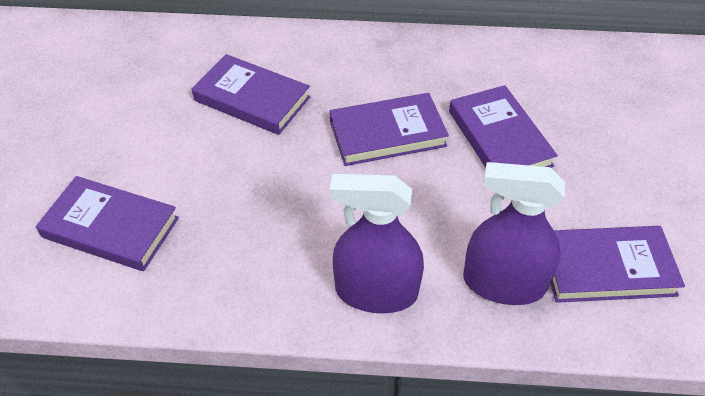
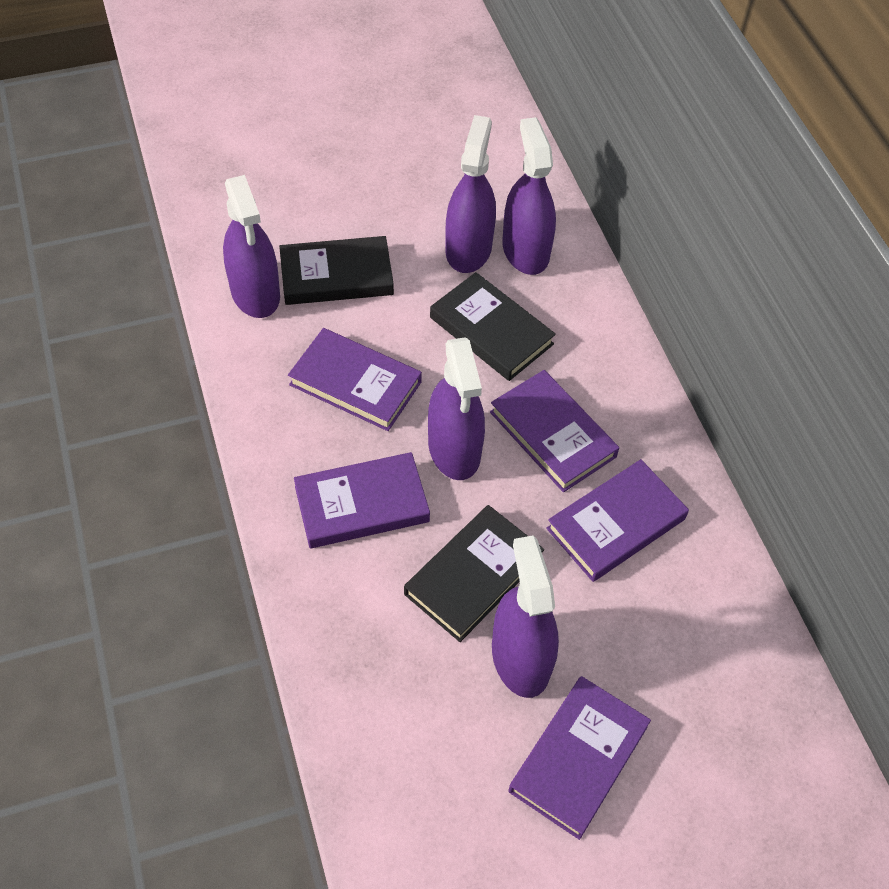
black book: 0 -> 3
purple spray bottle: 2 -> 5

